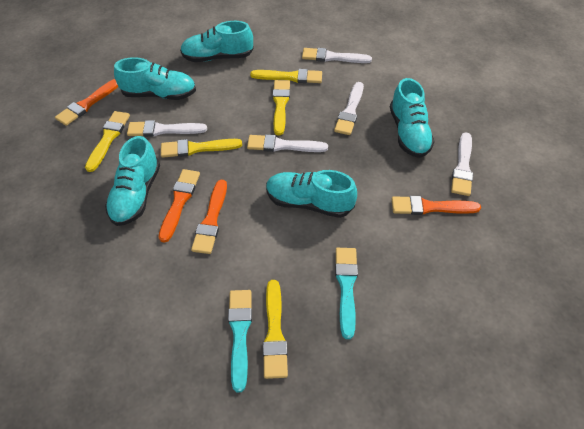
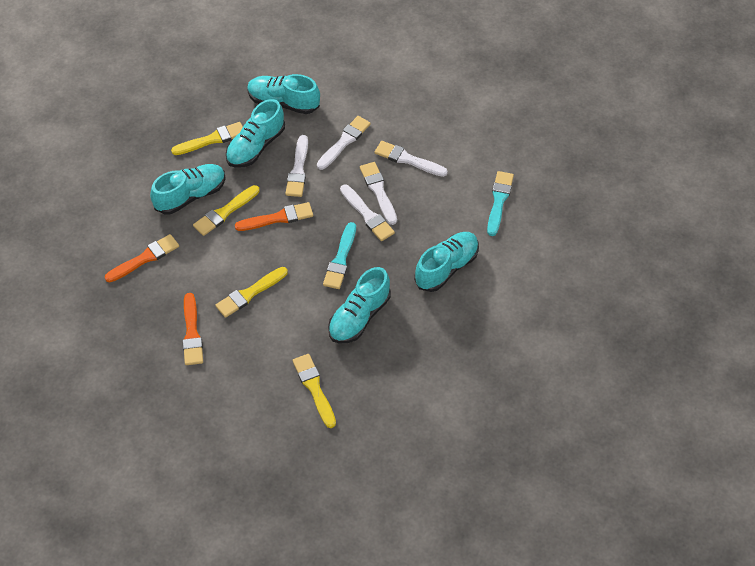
orange brush: 4 -> 3
yellow brush: 5 -> 4

